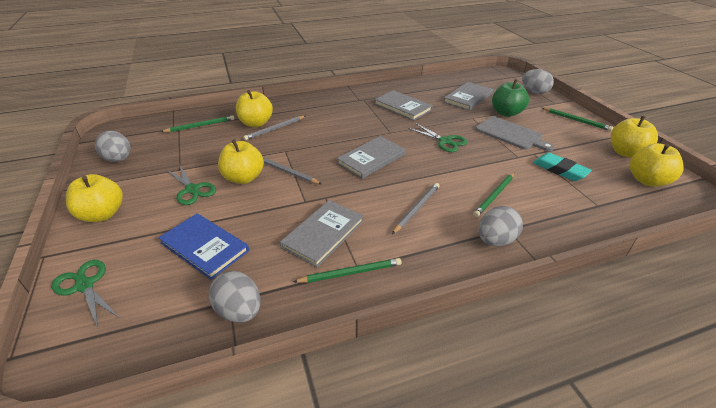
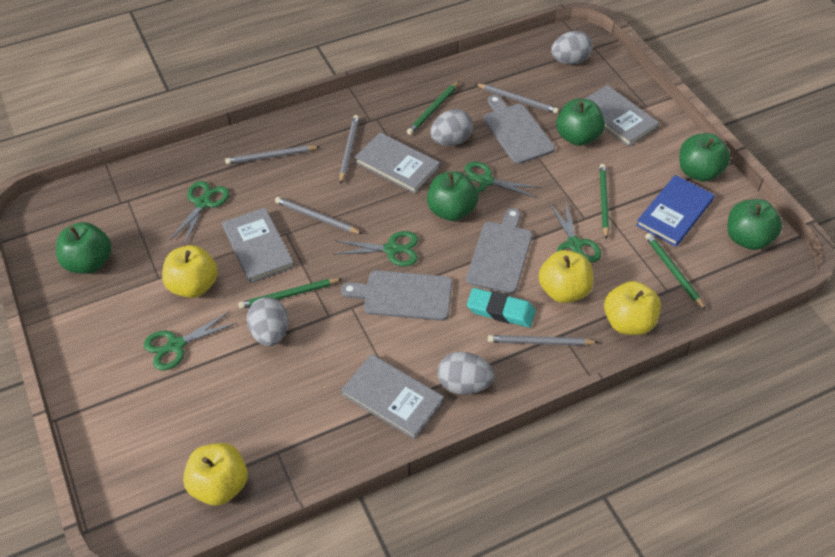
green apple: 1 -> 5
green scissors: 3 -> 5
grey cutting board: 1 -> 3
grey pencil: 3 -> 5
yellow apple: 5 -> 4

